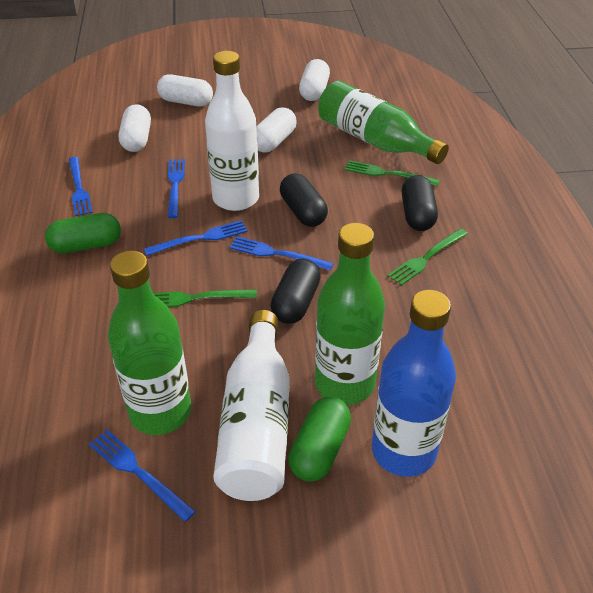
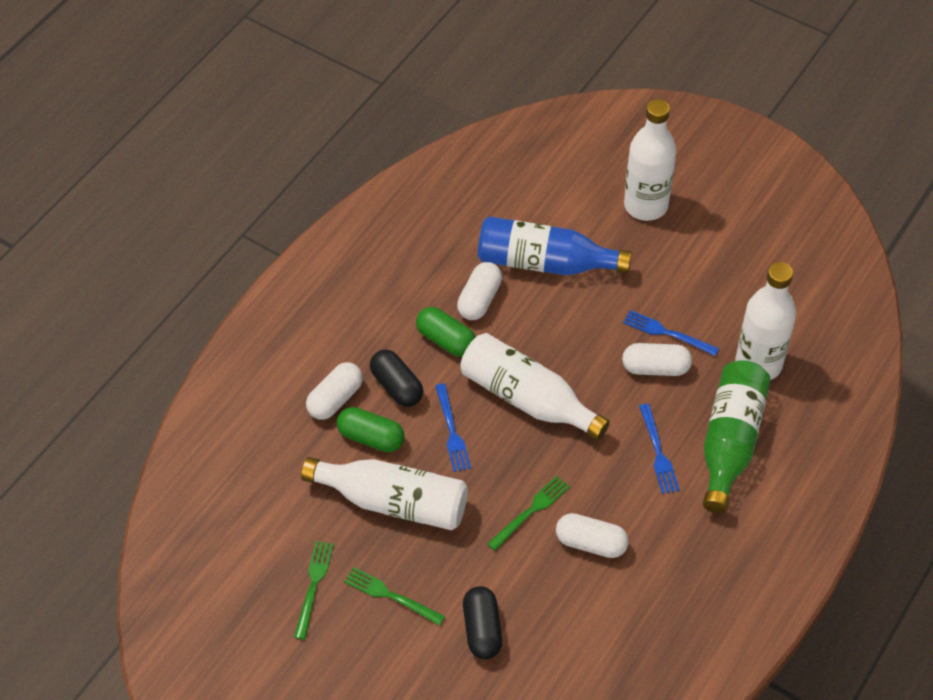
black capsule: 3 -> 2
blue fork: 5 -> 3
green bottle: 3 -> 1
white bottle: 2 -> 4

